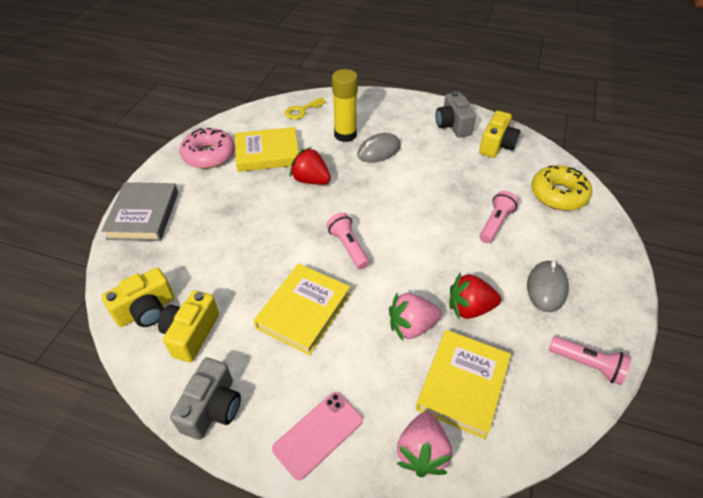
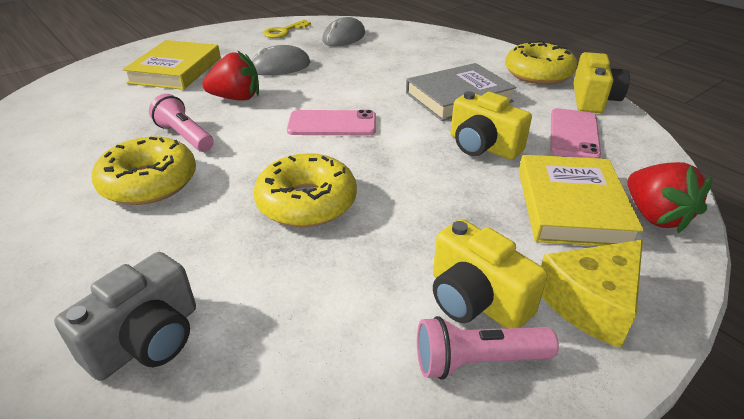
grey camera: 2 -> 1
pink donut: 1 -> 0
pink flashlight: 3 -> 2
pink phone: 1 -> 2
pink strawberry: 2 -> 0
yellow book: 3 -> 2
yellow cheese: 0 -> 1
yellow donut: 1 -> 3
yellow glue stick: 1 -> 0

